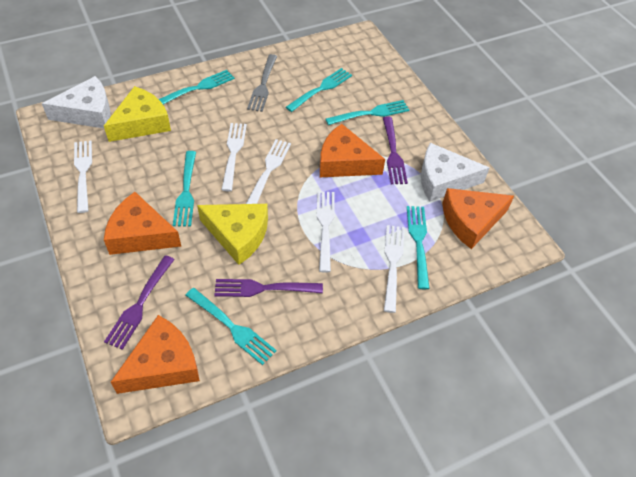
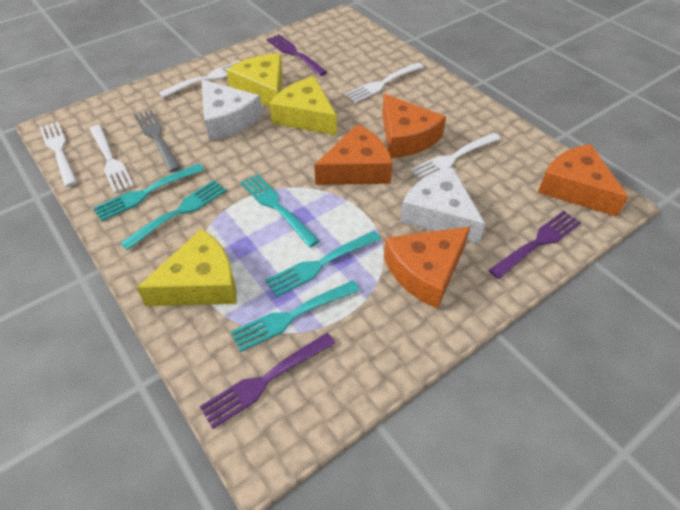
turquoise fork: 6 -> 5
yellow cheese: 2 -> 3

